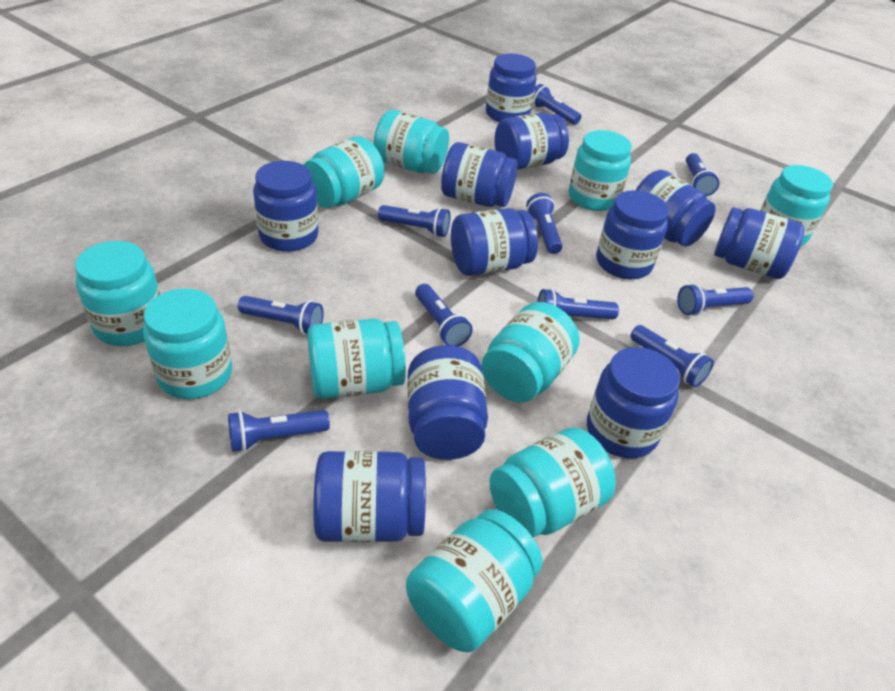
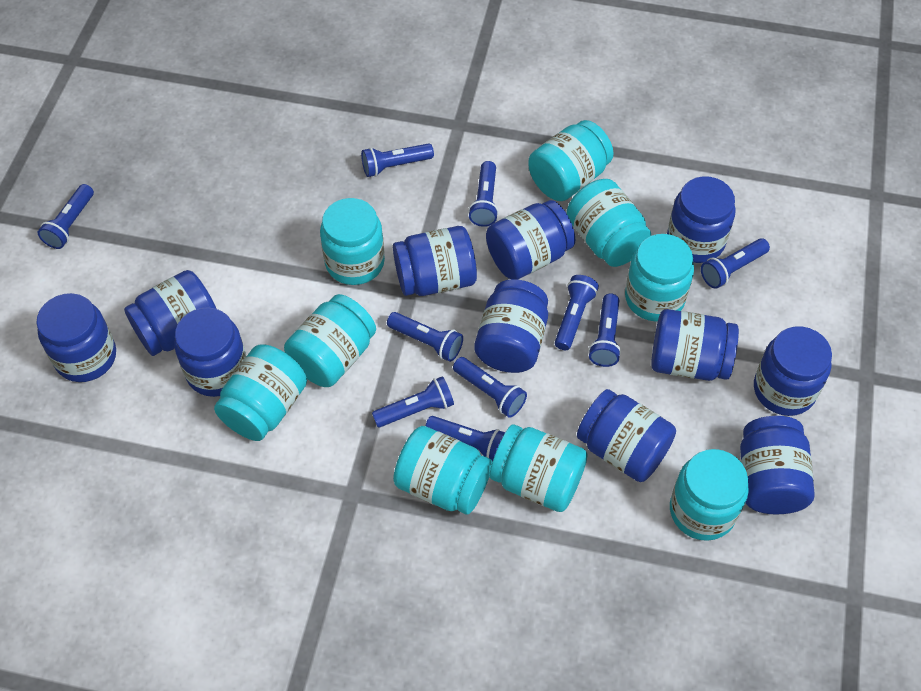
turquoise jar: 10 -> 9

